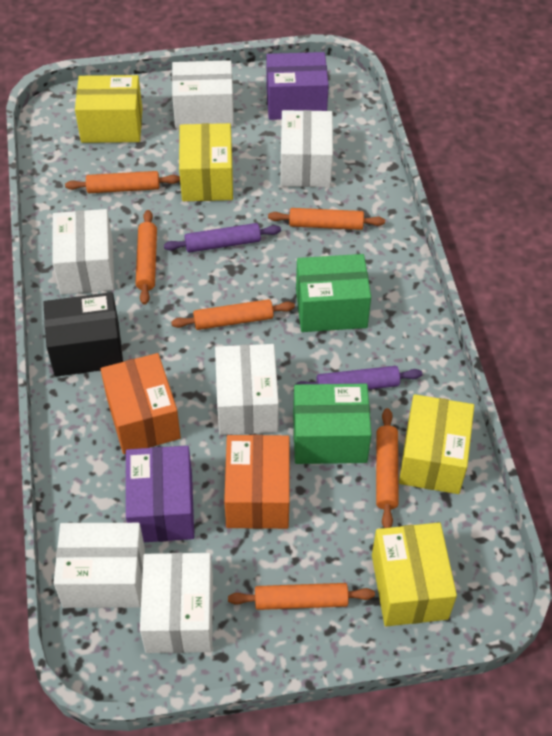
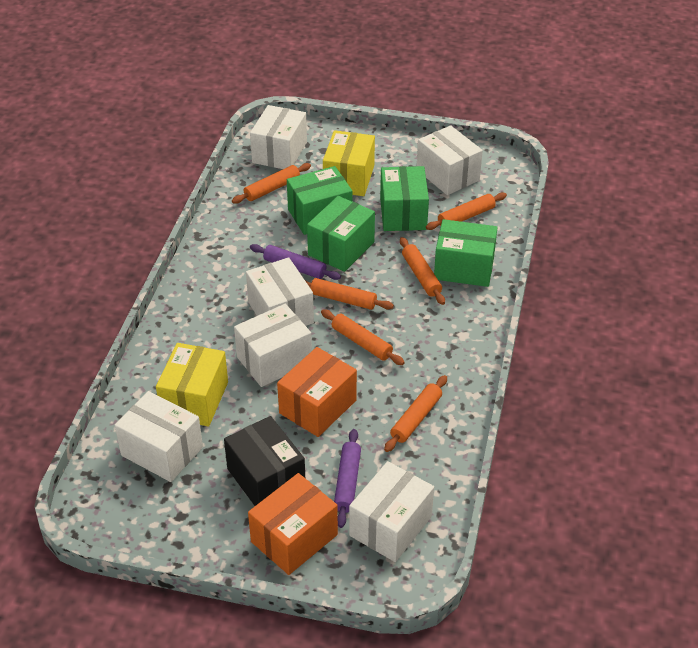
green box: 2 -> 4
purple box: 2 -> 0
yellow box: 4 -> 2

